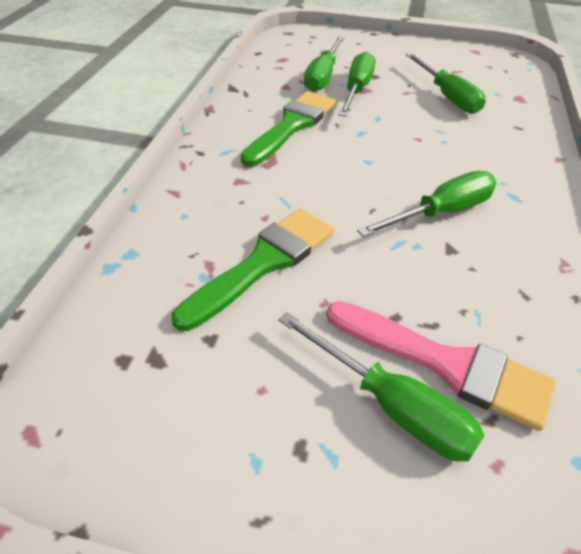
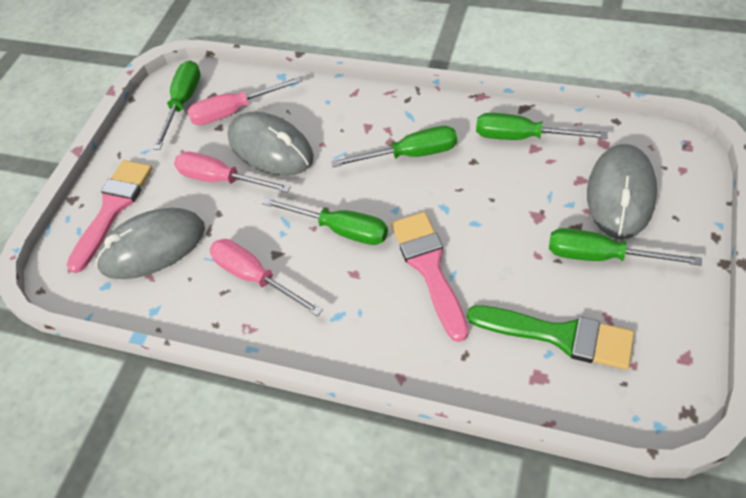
green brush: 2 -> 1
grey mouse: 0 -> 3
pink brush: 1 -> 2
pink screwdriver: 0 -> 3

